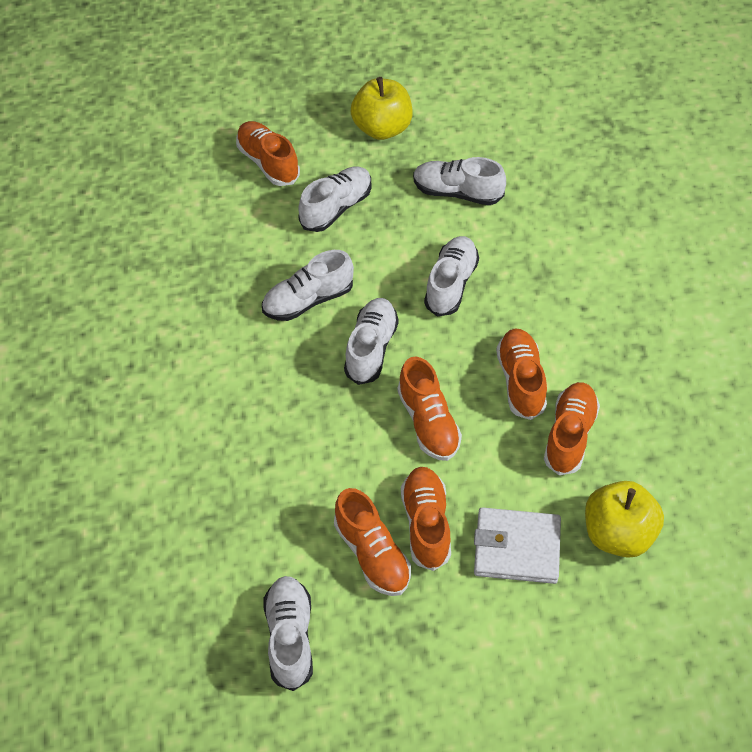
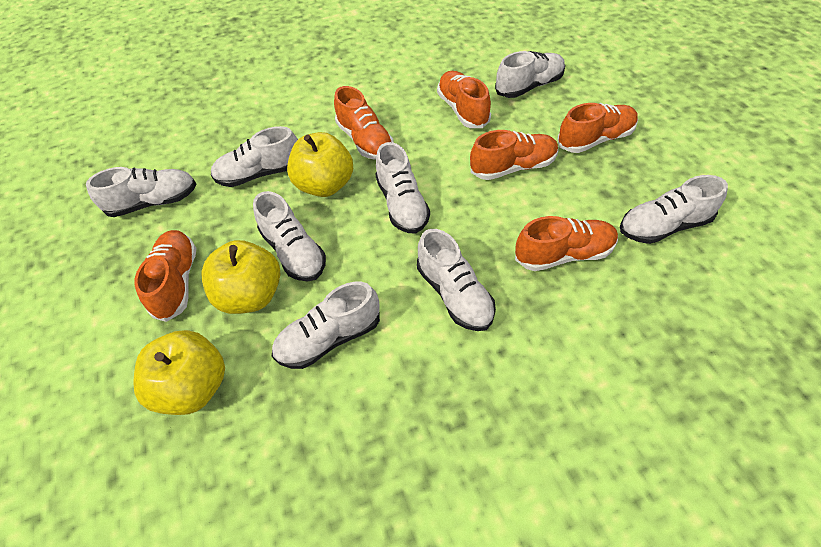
white shoe: 6 -> 8
white wallet: 1 -> 0
yellow apple: 2 -> 3

